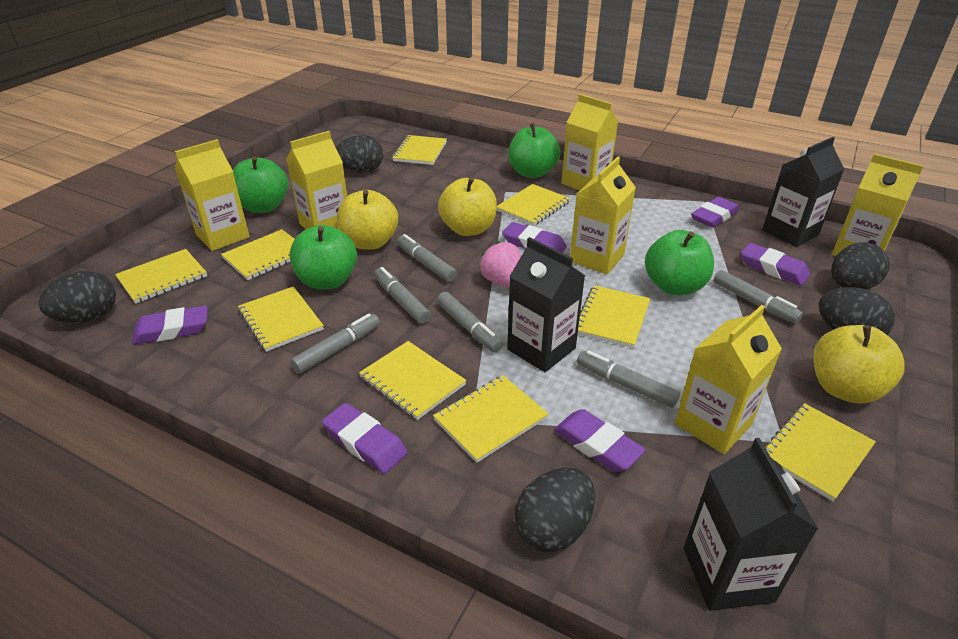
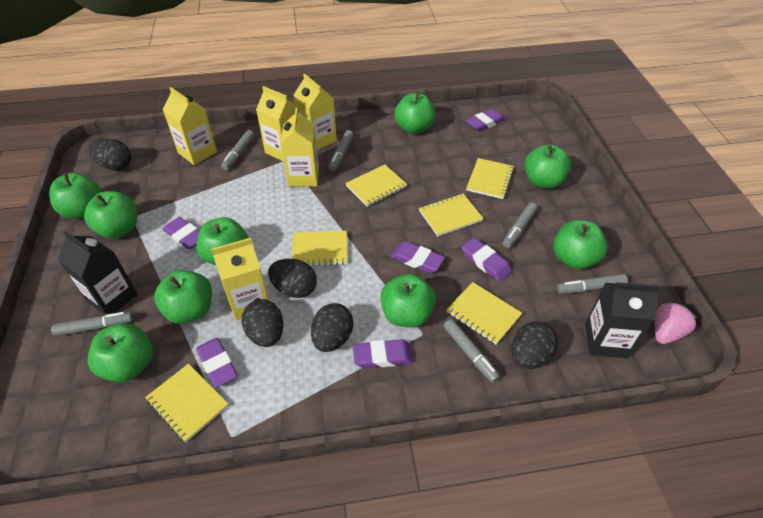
black carton: 3 -> 2
green apple: 4 -> 9
yellow apple: 3 -> 0
yellow carton: 6 -> 5
yellow notebook: 9 -> 6

